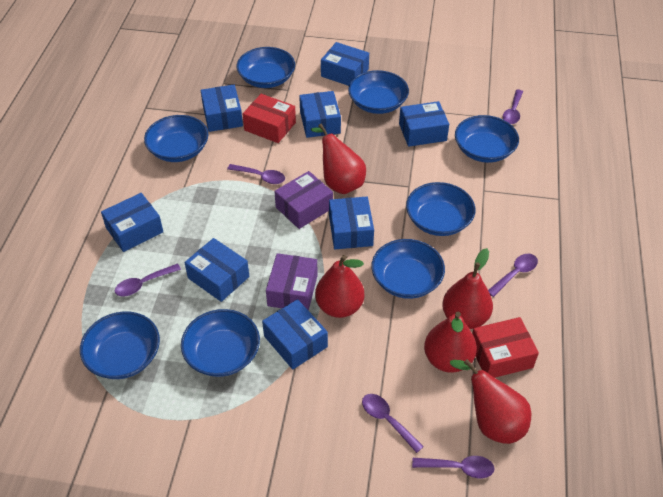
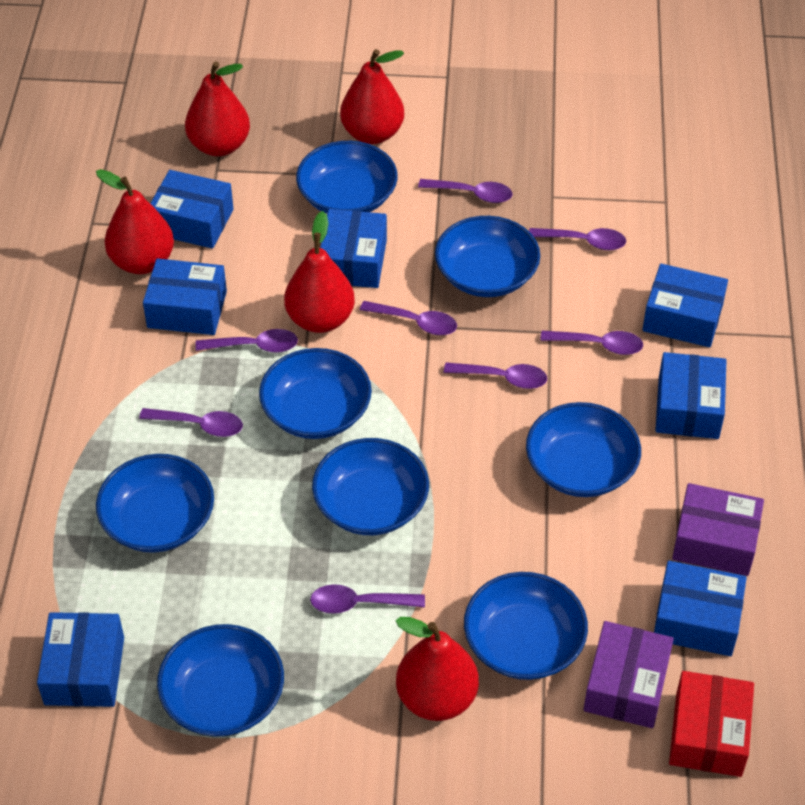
blue box: 8 -> 7
purple spoon: 6 -> 8
red box: 2 -> 1

